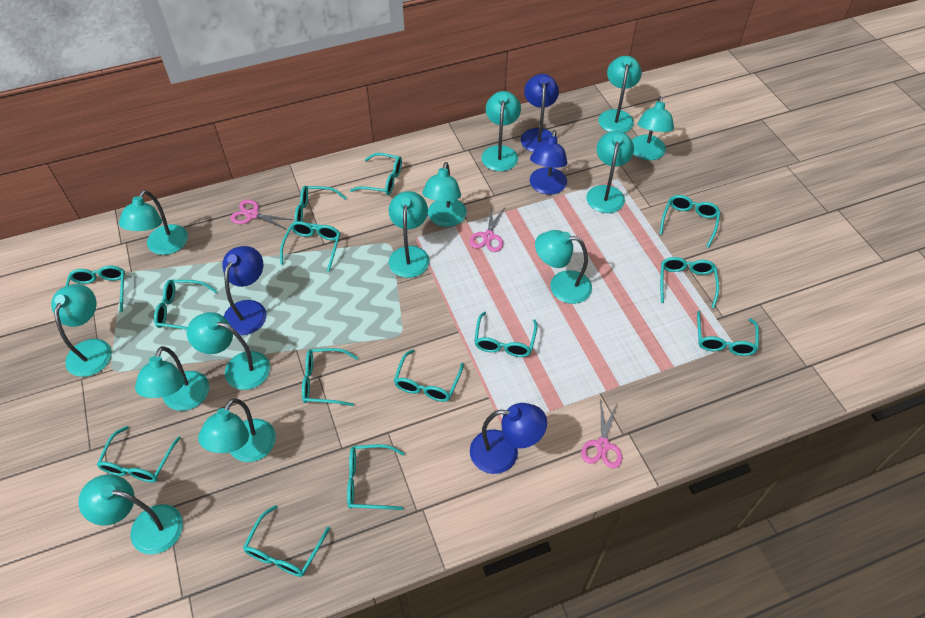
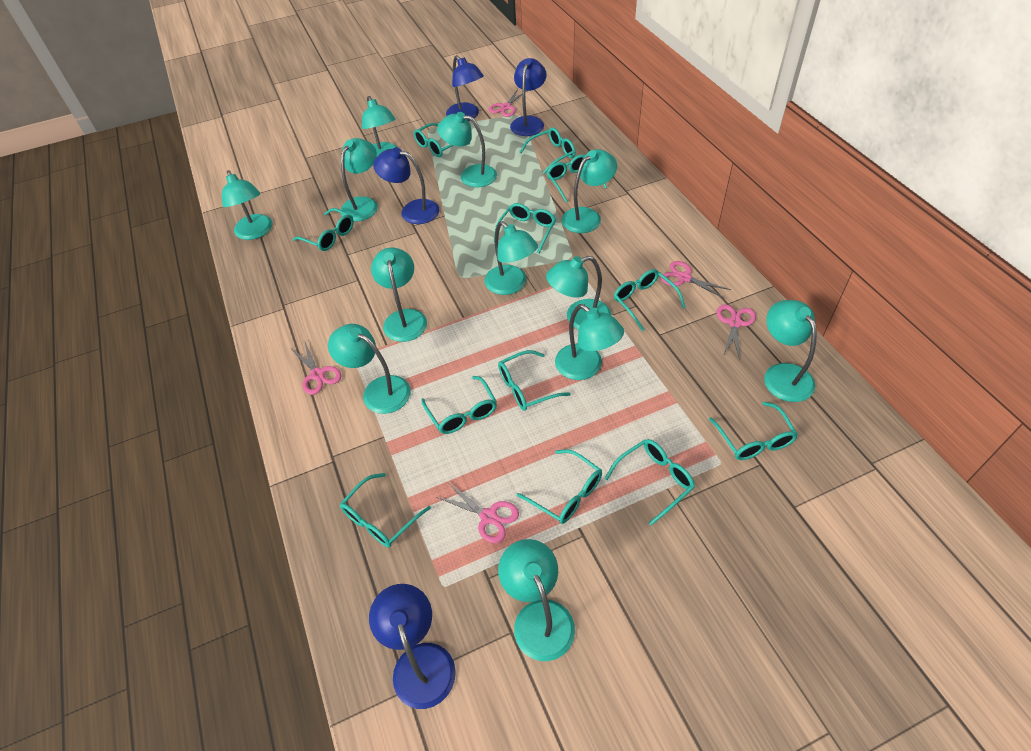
pink scissors: 3 -> 5
turquoise glasses: 14 -> 12
turquoise lamp: 13 -> 12

